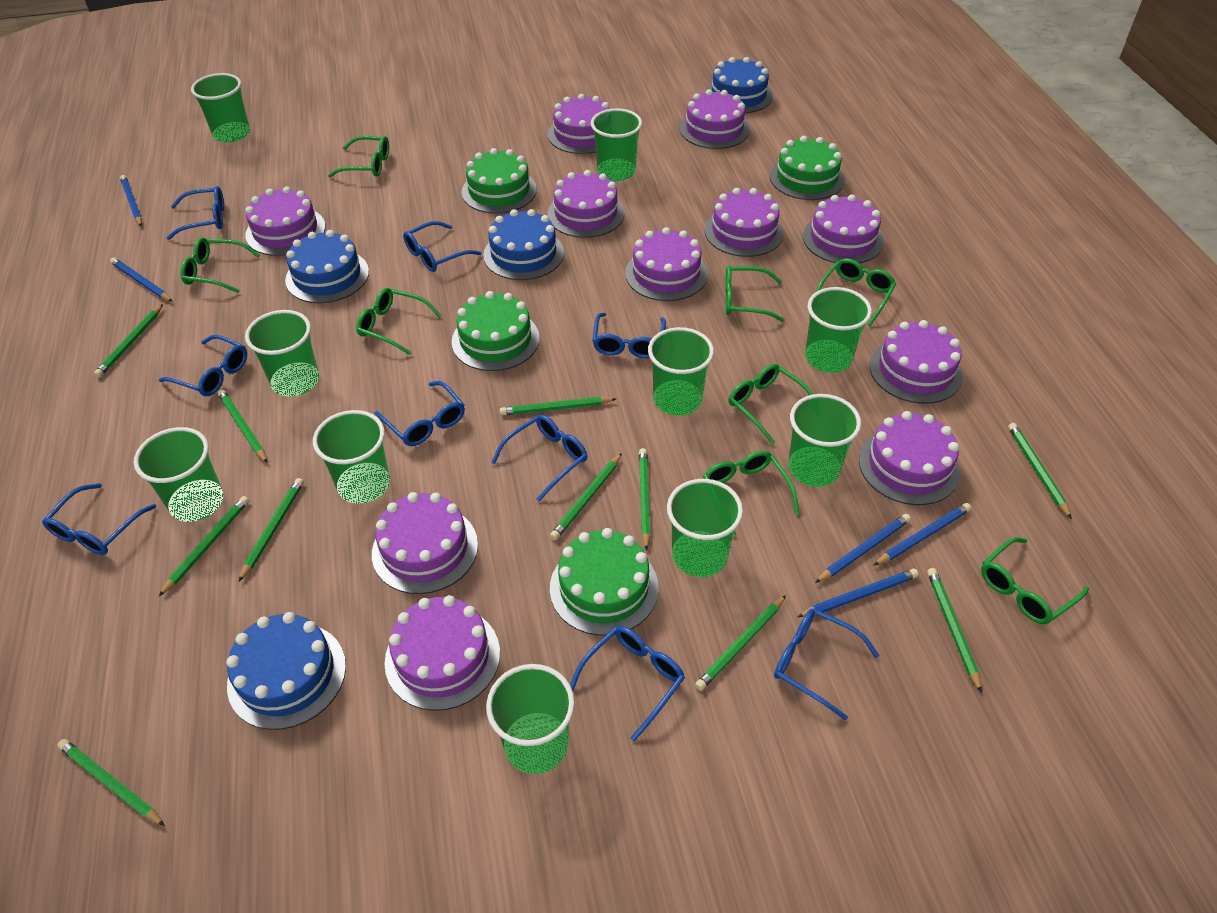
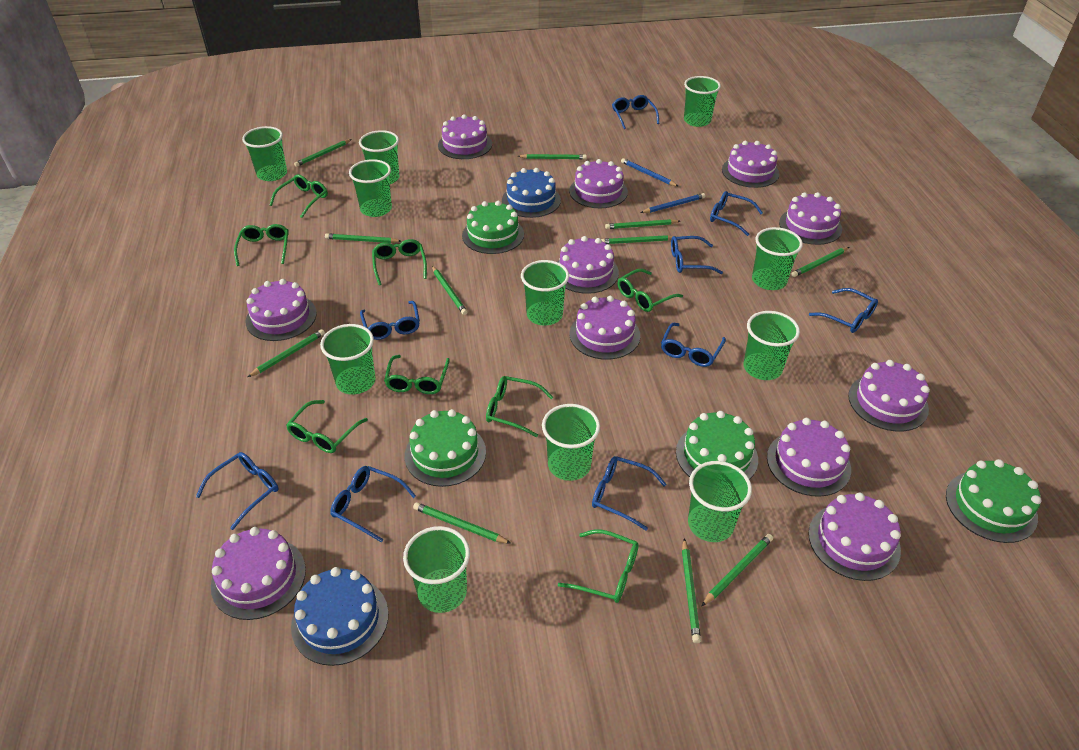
blue cake: 4 -> 2
blue pencil: 5 -> 2
green cup: 10 -> 11

